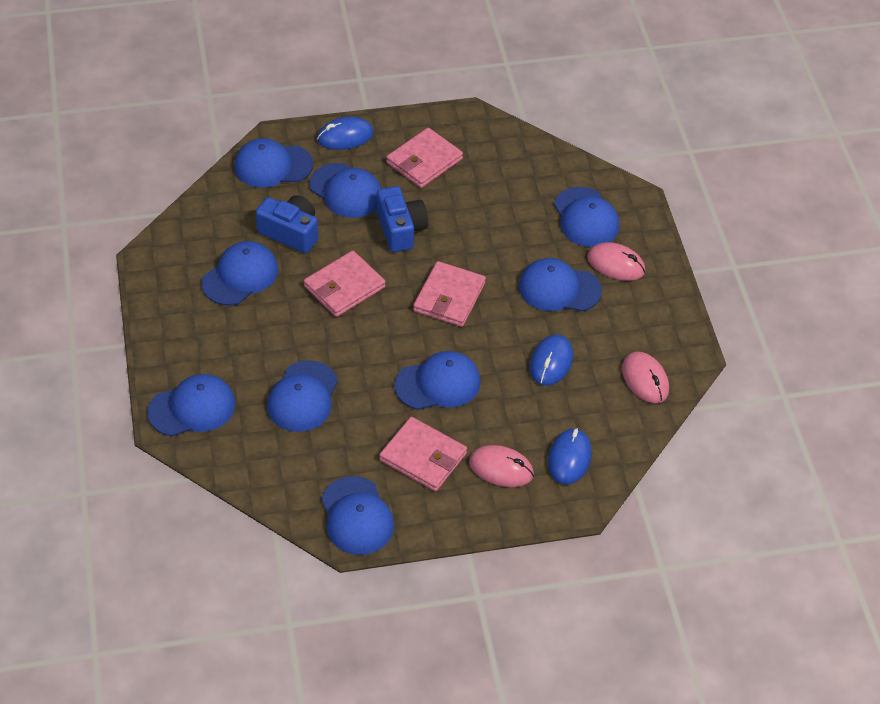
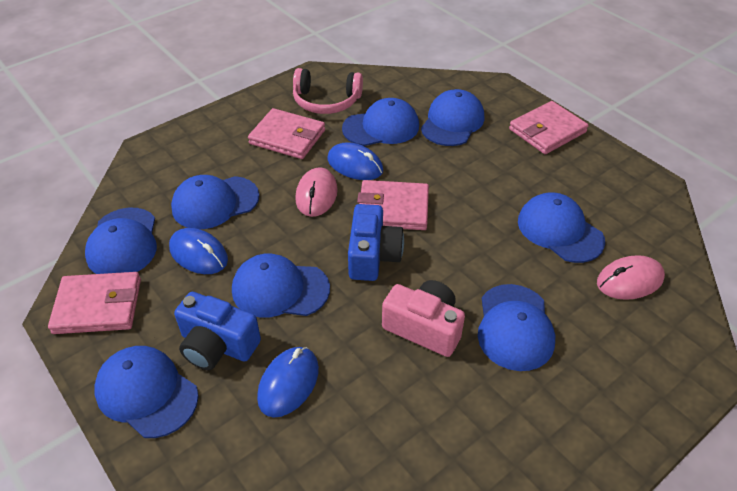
blue cap: 9 -> 8
pink camera: 0 -> 1
pink headphones: 0 -> 1
pink mouse: 3 -> 2

